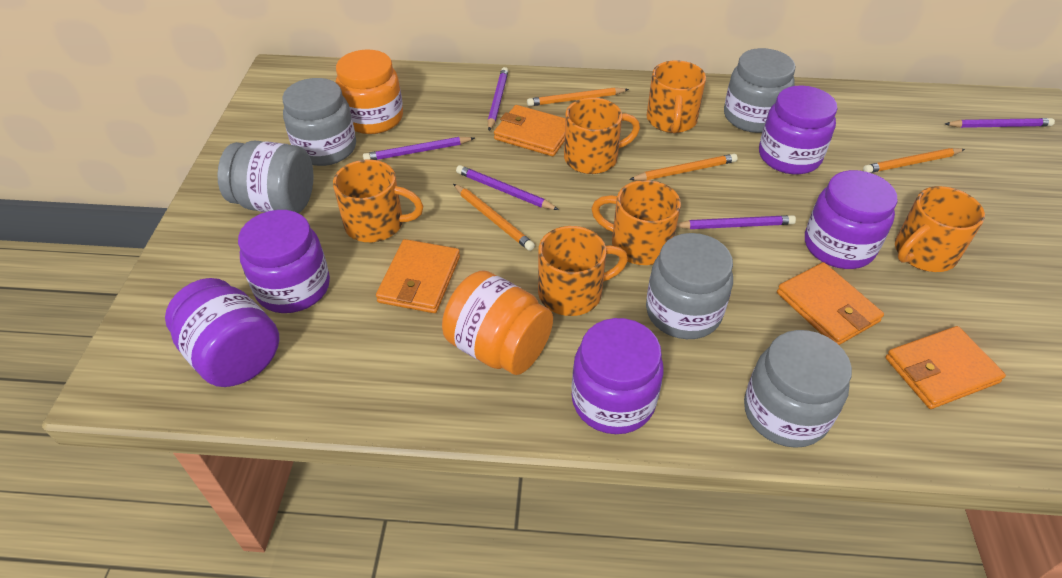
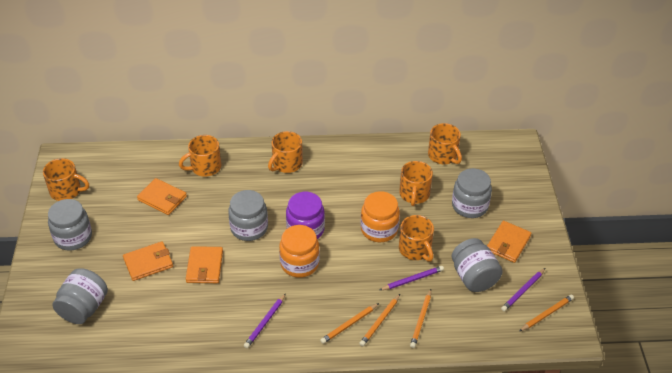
purple jar: 5 -> 1
purple pencil: 5 -> 3

